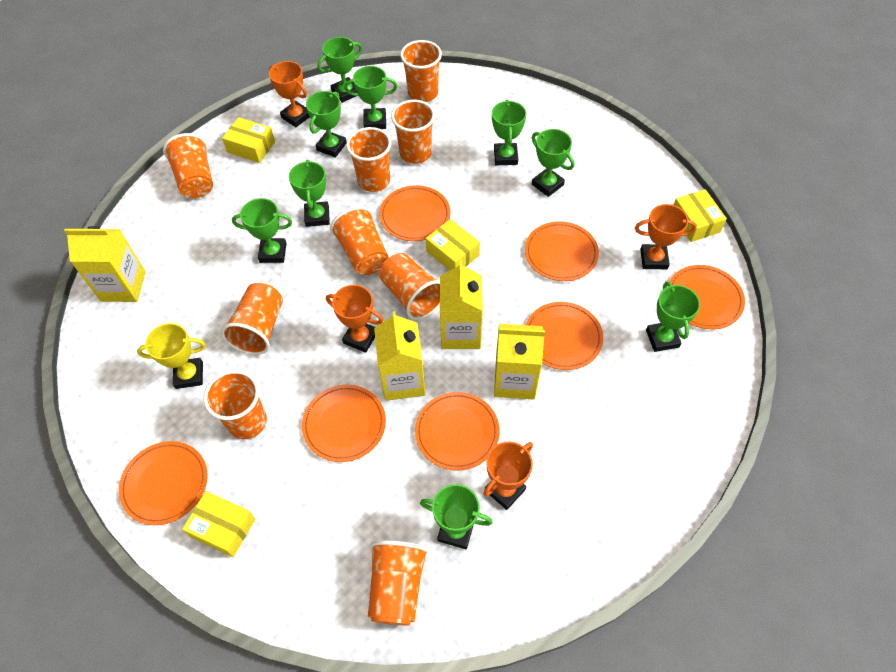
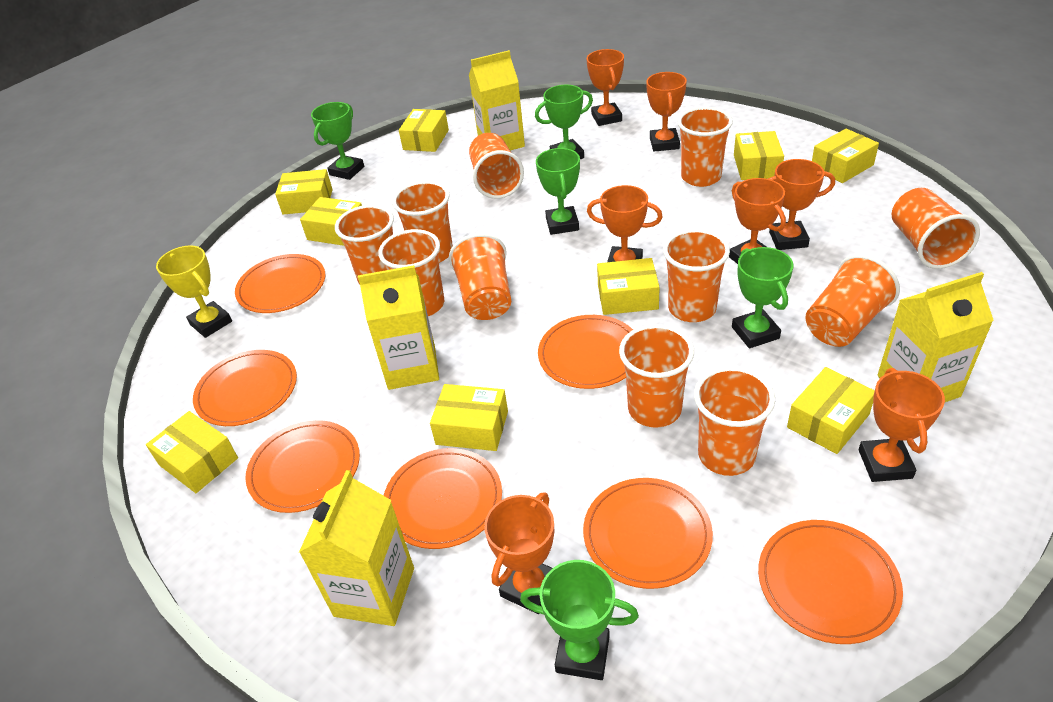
green trophy: 9 -> 5
orange cup: 9 -> 11
orange trophy: 4 -> 7
yellow box: 4 -> 9

